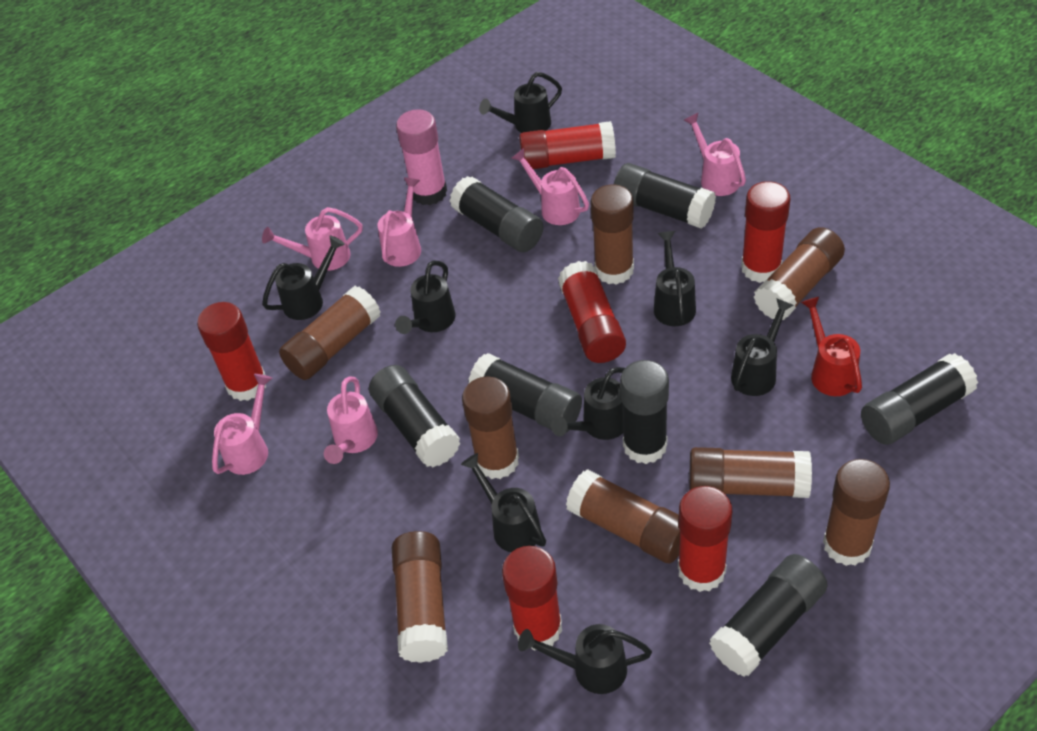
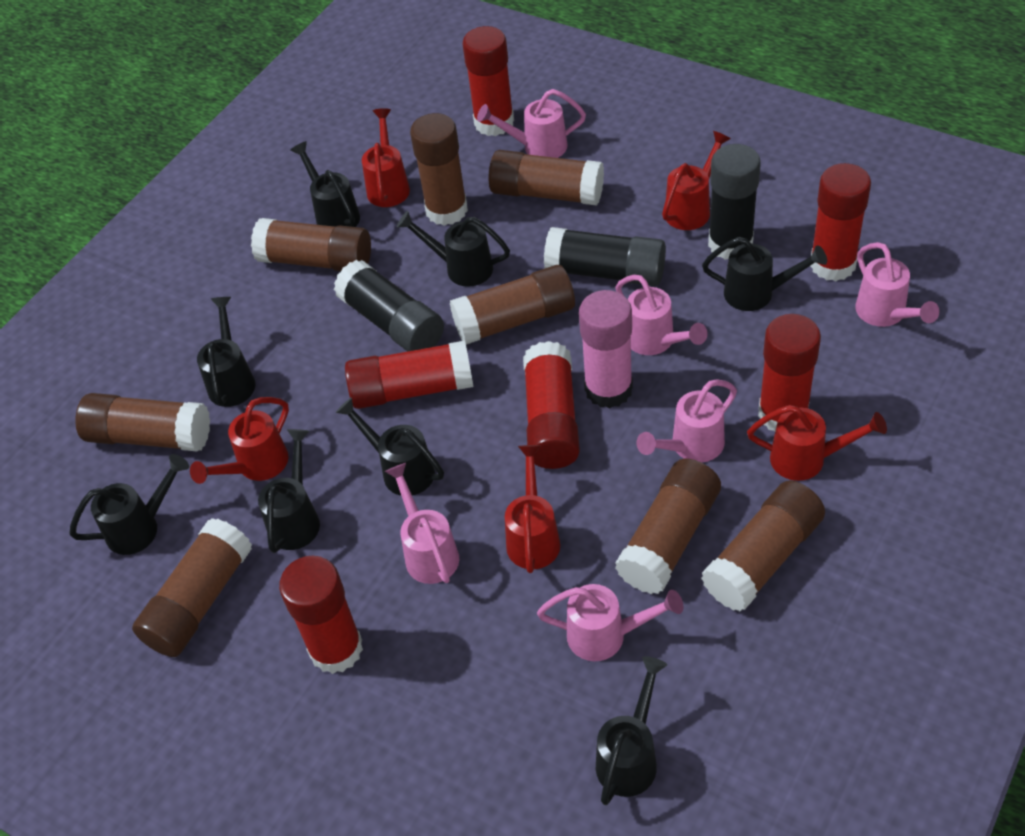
black glue stick: 7 -> 3
red watering can: 1 -> 5

